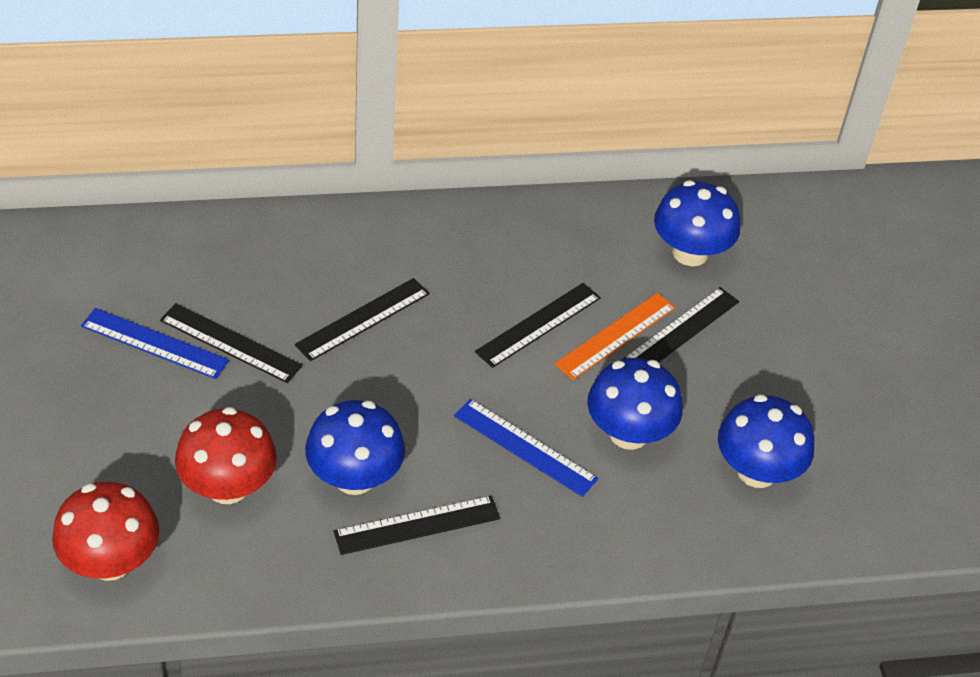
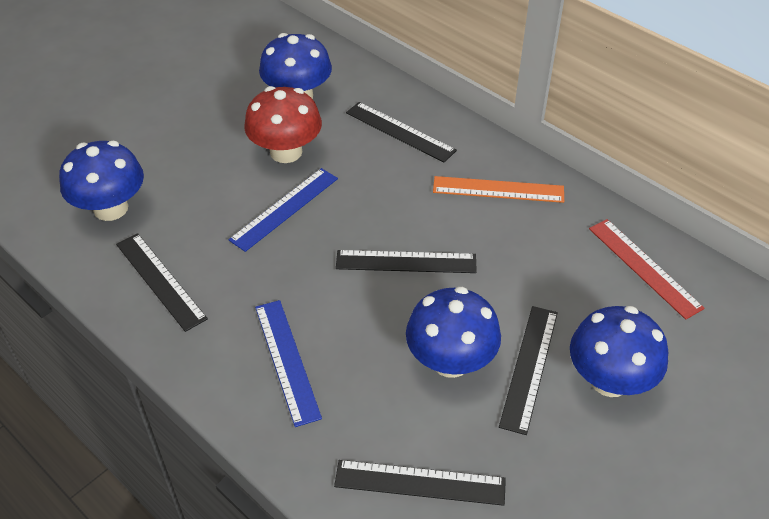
red mushroom: 2 -> 1
red ruler: 0 -> 1

